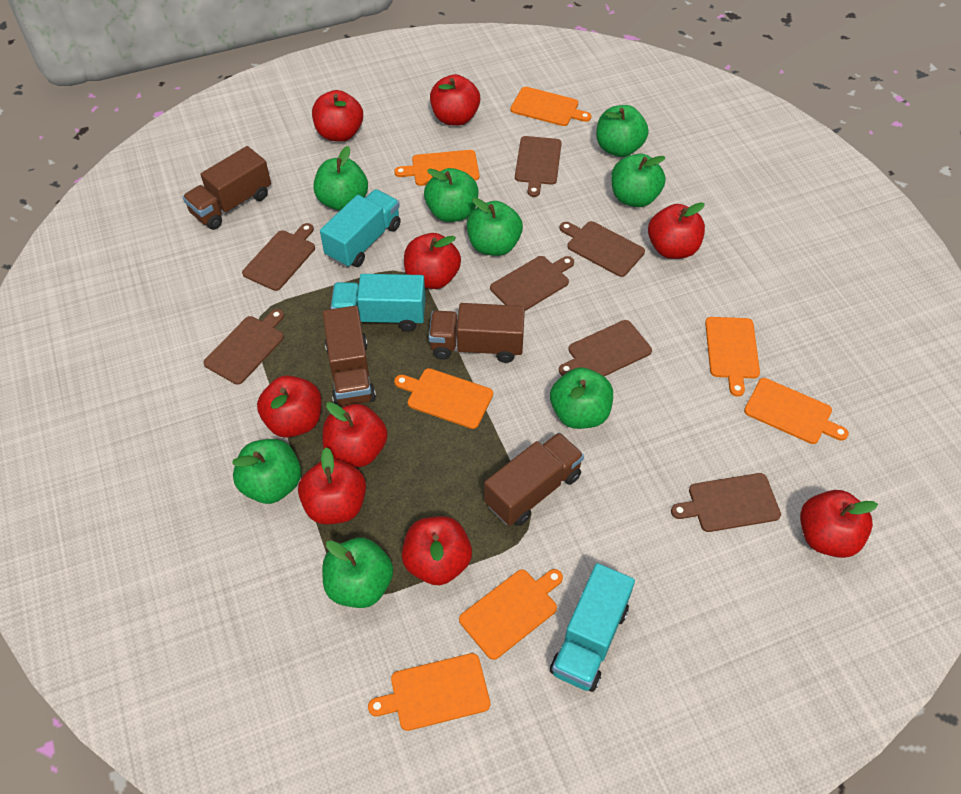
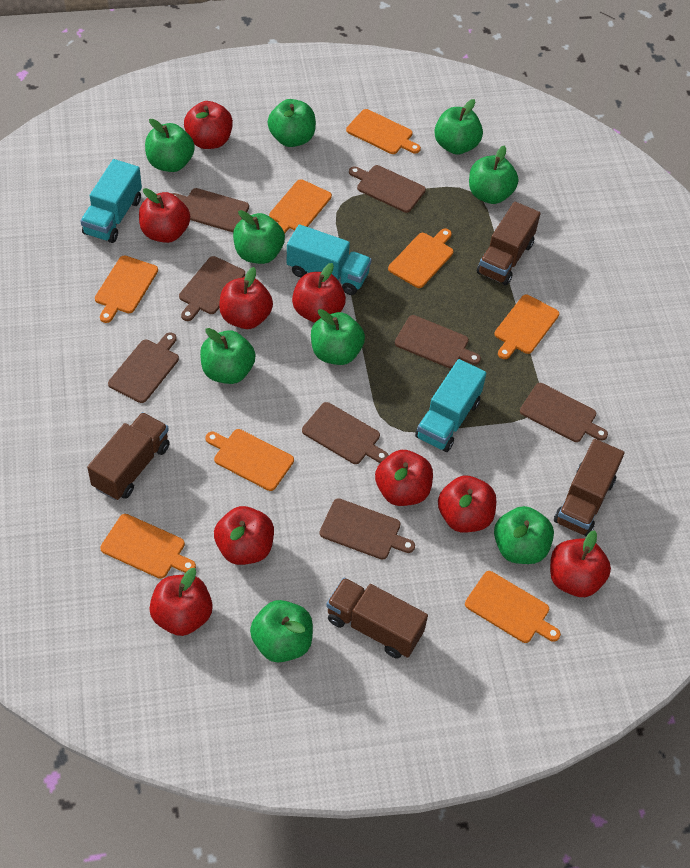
brown cutting board: 7 -> 8
green apple: 8 -> 9
orange cutting board: 7 -> 8

